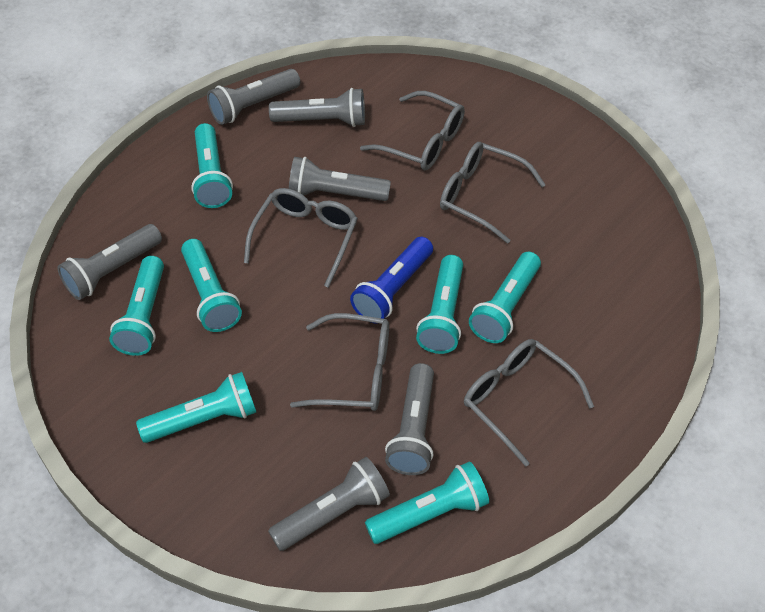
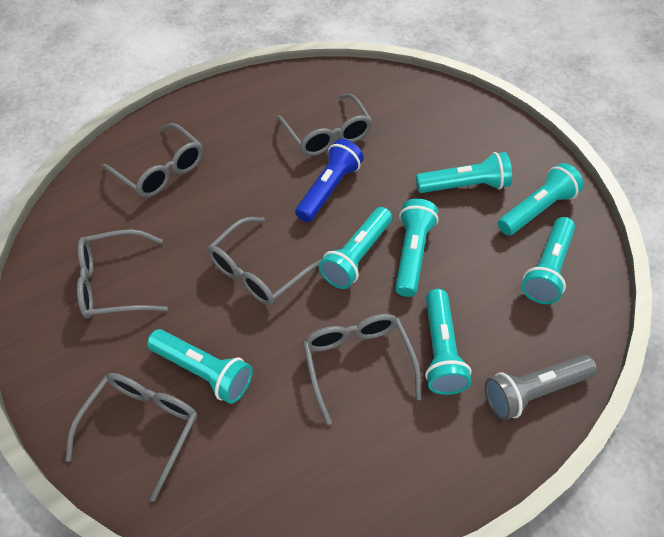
grey flashlight: 6 -> 1
grey glasses: 5 -> 6

